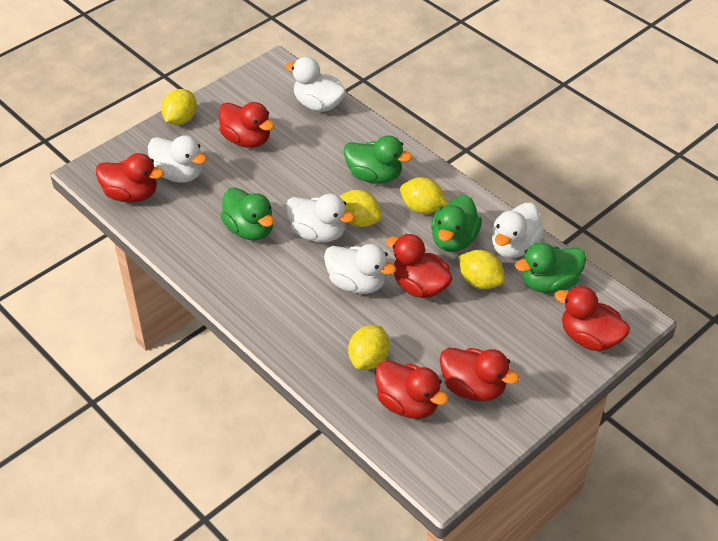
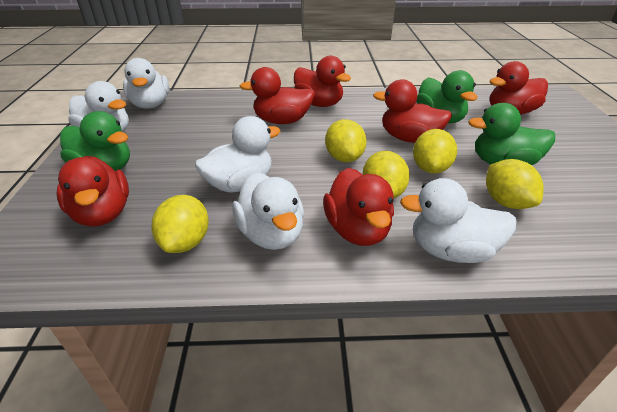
green duck: 4 -> 3

